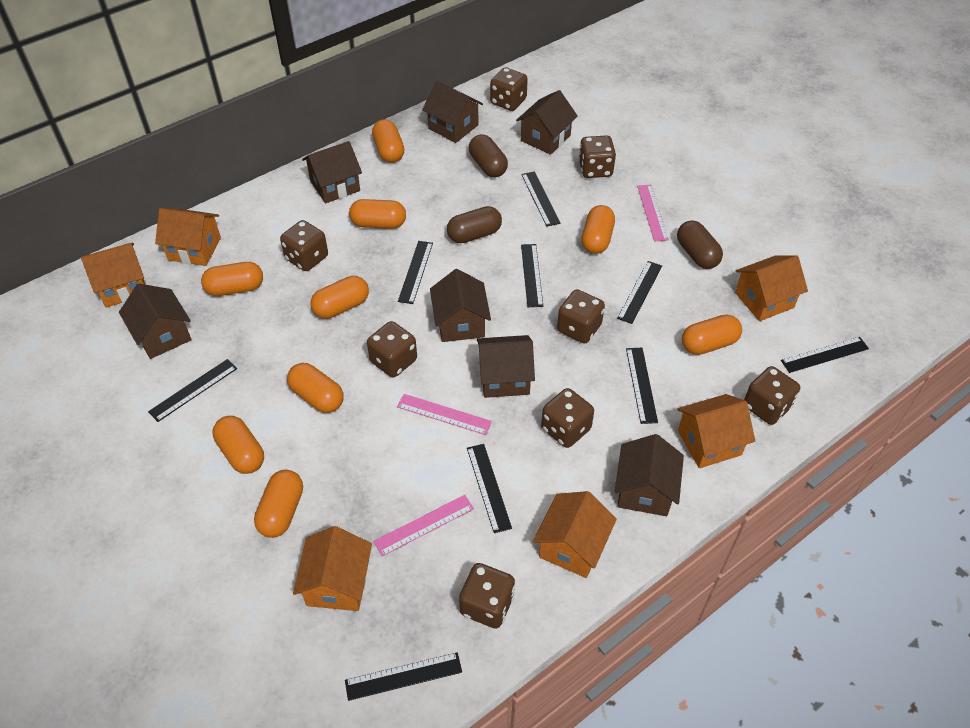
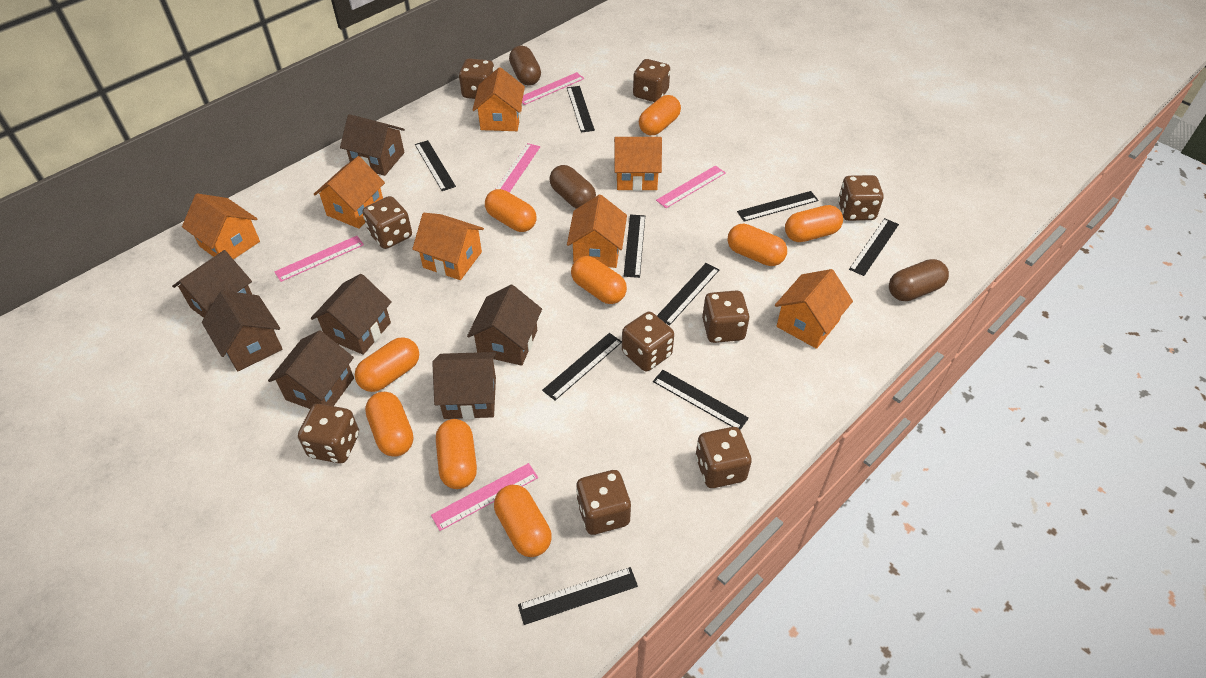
brown dice: 8 -> 9
orange house: 6 -> 7
pink ruler: 3 -> 5

